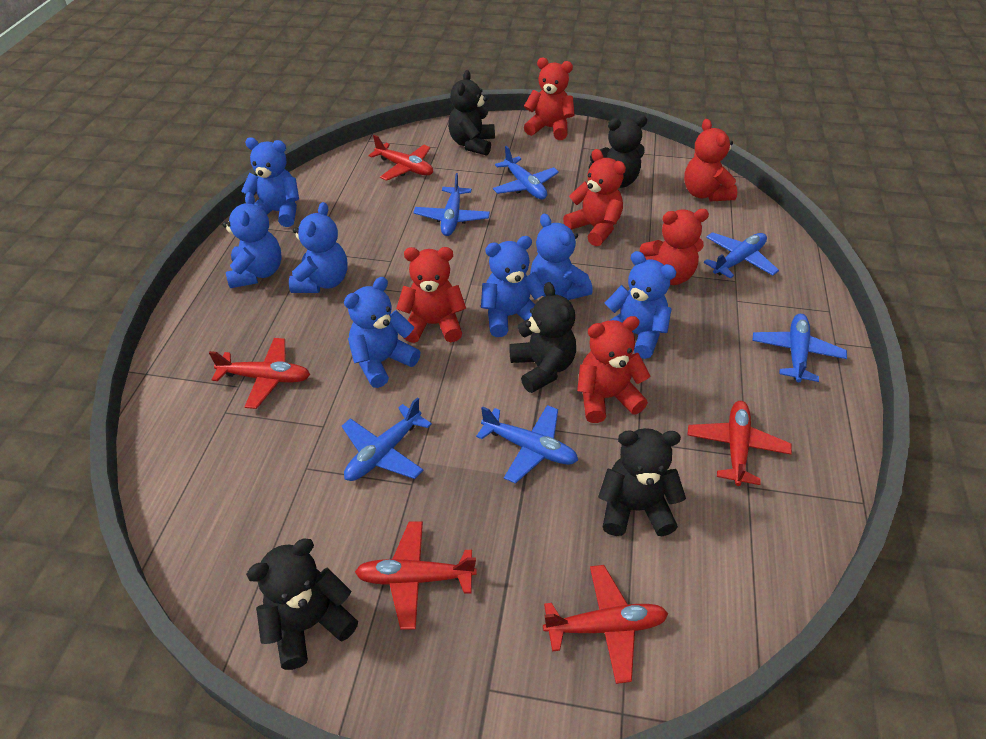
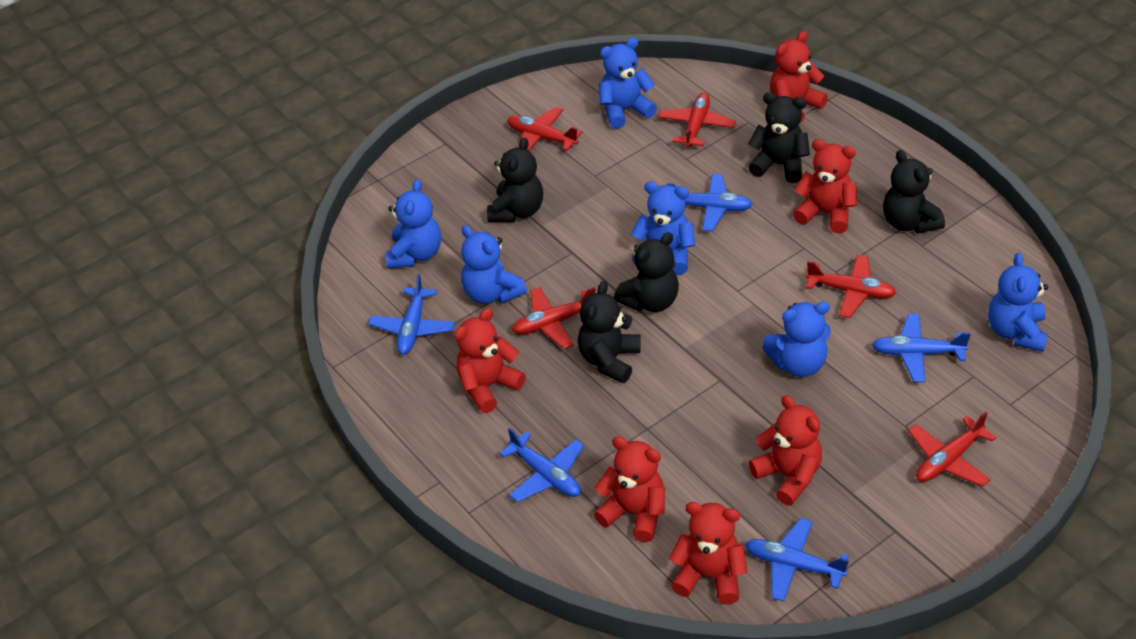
blue plane: 6 -> 5
blue teddy bear: 7 -> 6

